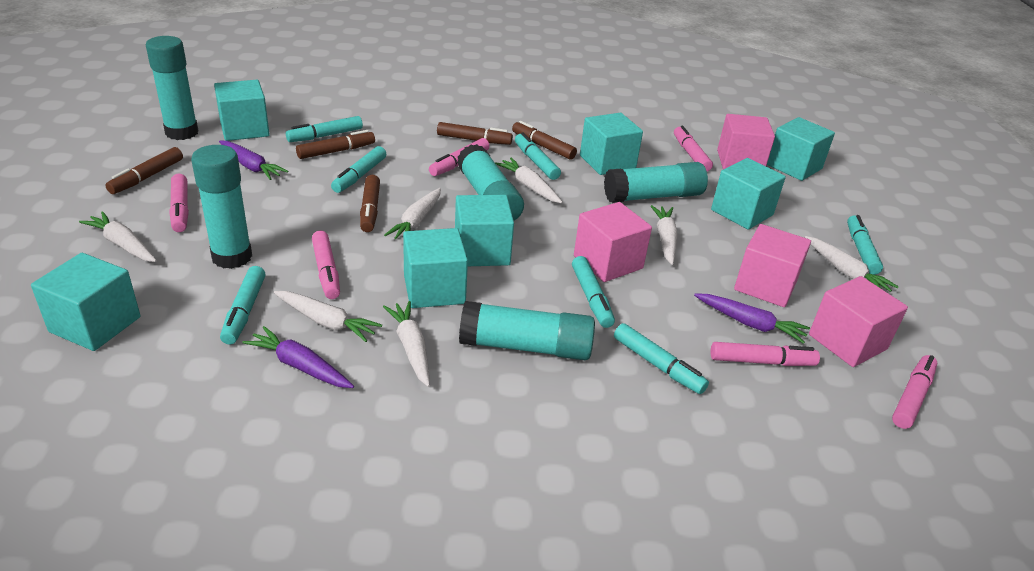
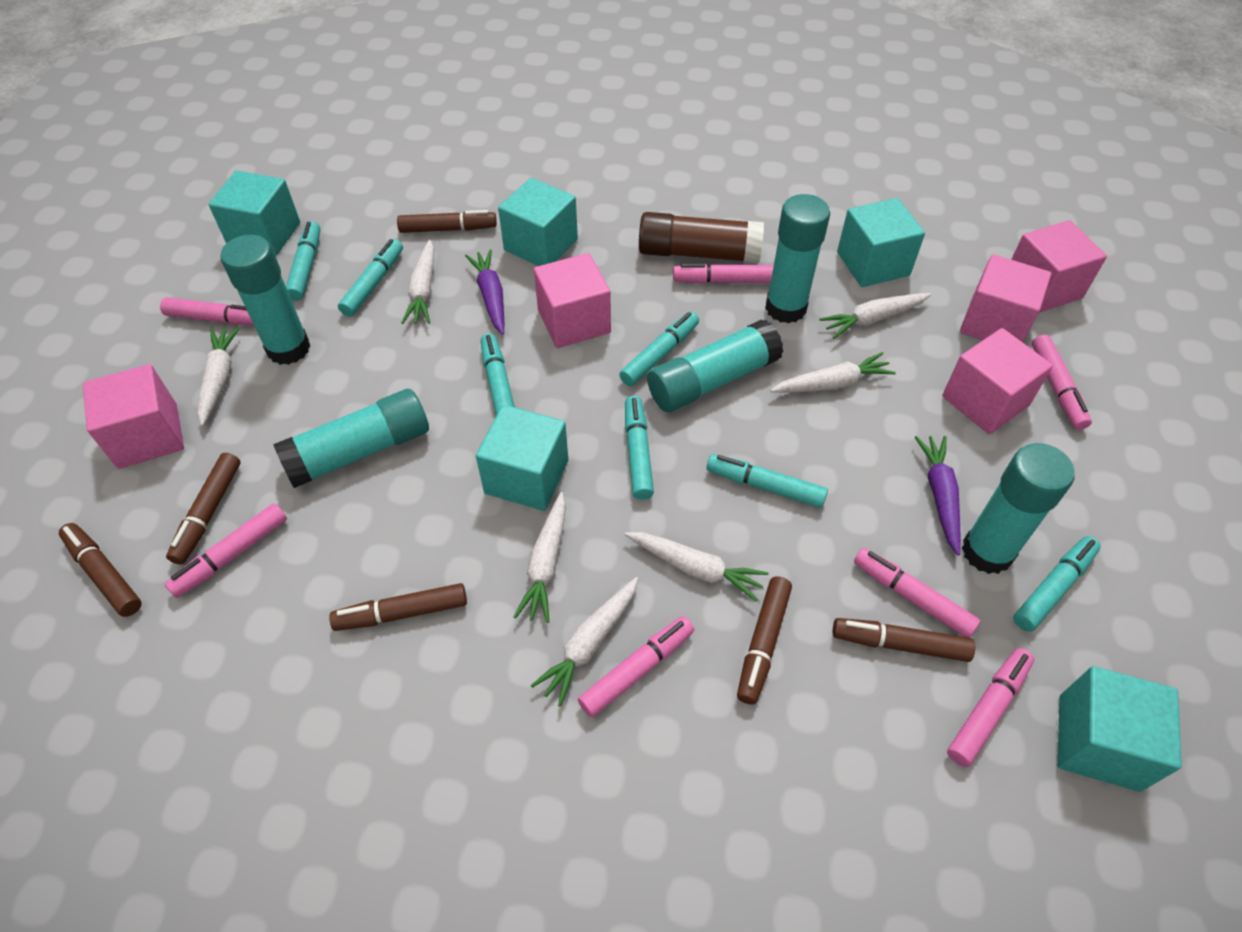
brown glue stick: 0 -> 1
brown marker: 5 -> 6
pink cube: 4 -> 5
pink marker: 6 -> 7
purple carrot: 3 -> 2
turquoise cube: 7 -> 5

